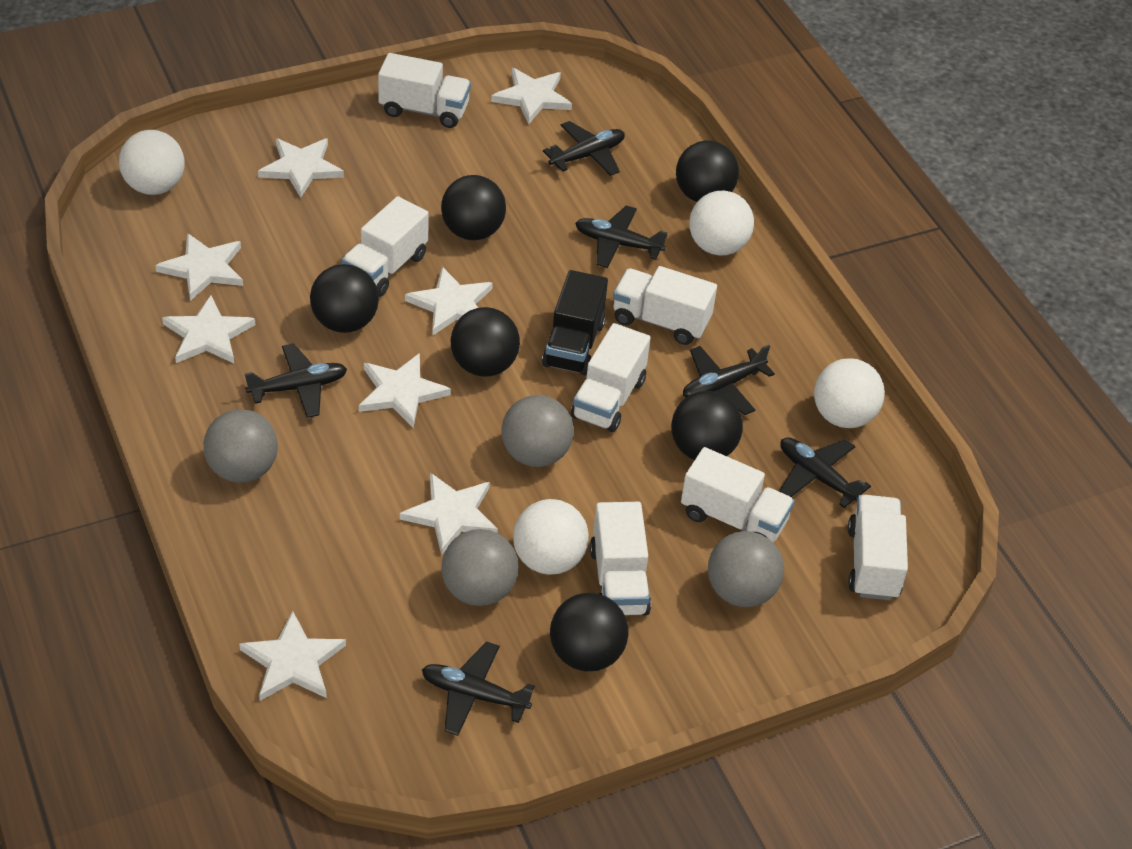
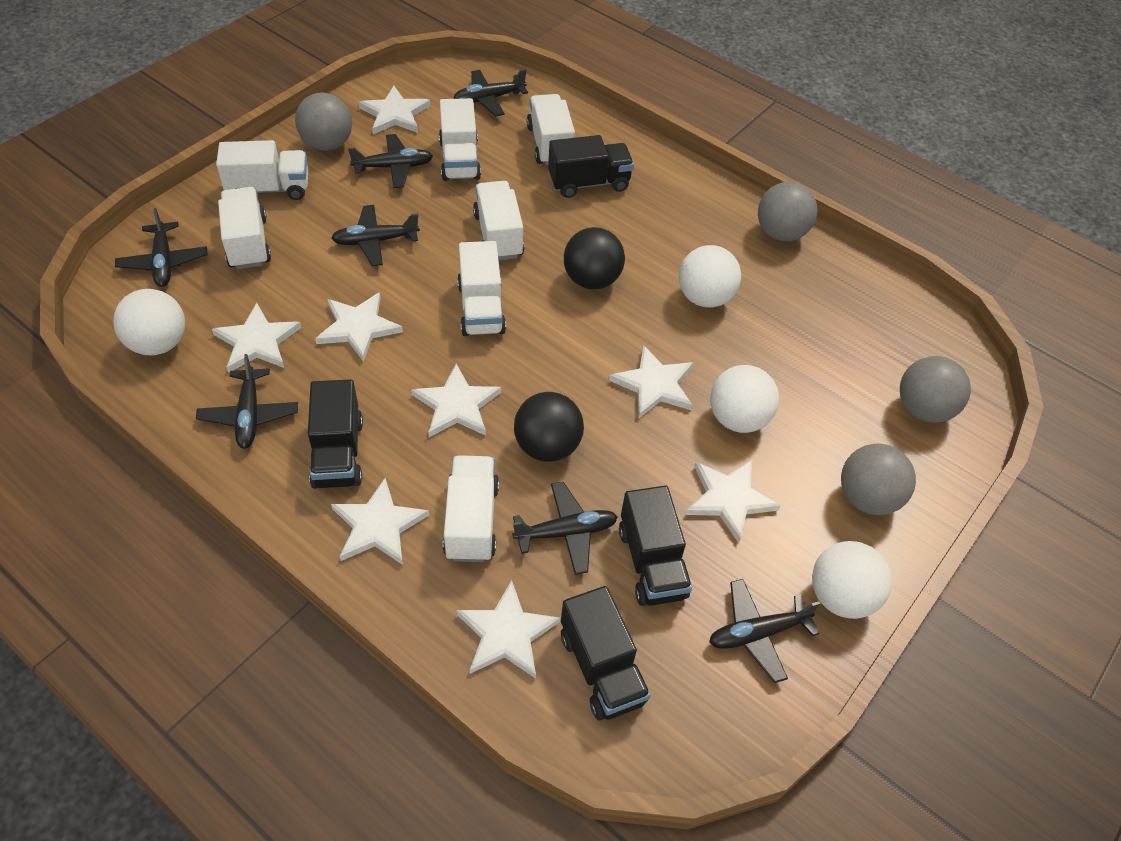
black ball: 6 -> 2
black plane: 6 -> 7
black truck: 1 -> 4

